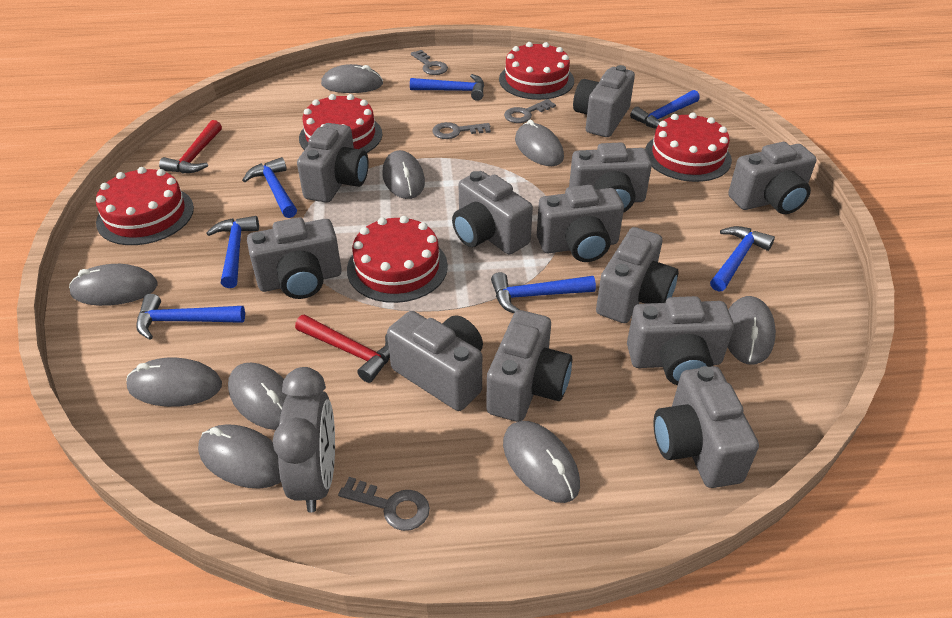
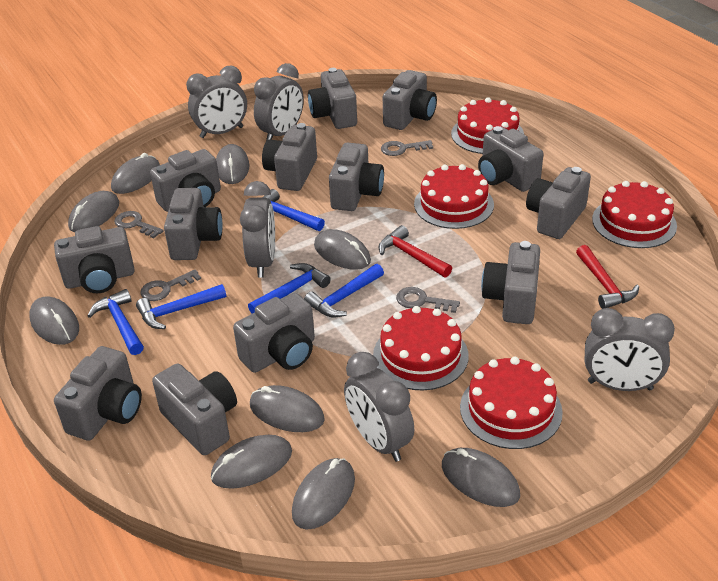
blue hammer: 7 -> 5
grey camera: 12 -> 13
grey clock: 1 -> 5

